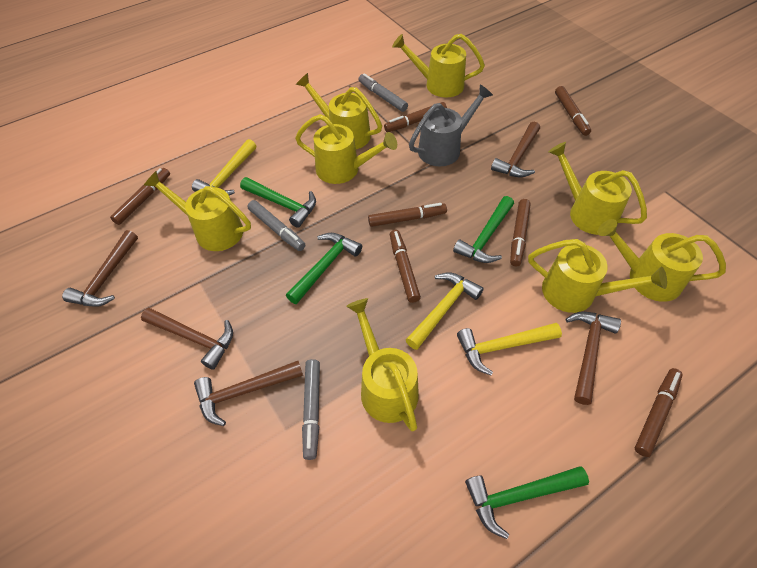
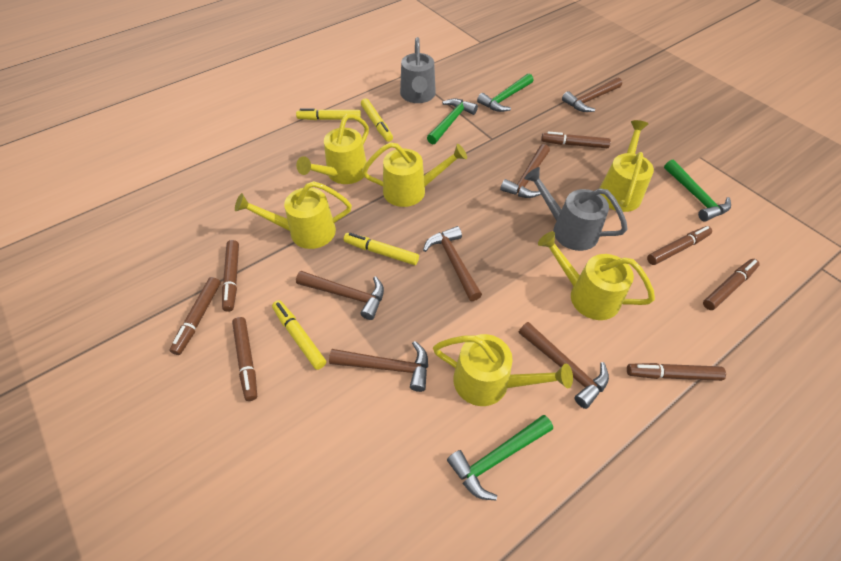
brown hammer: 5 -> 6
grey marker: 3 -> 0
grey watering can: 1 -> 2
yellow hammer: 3 -> 0
yellow marker: 0 -> 4
yellow watering can: 8 -> 6

